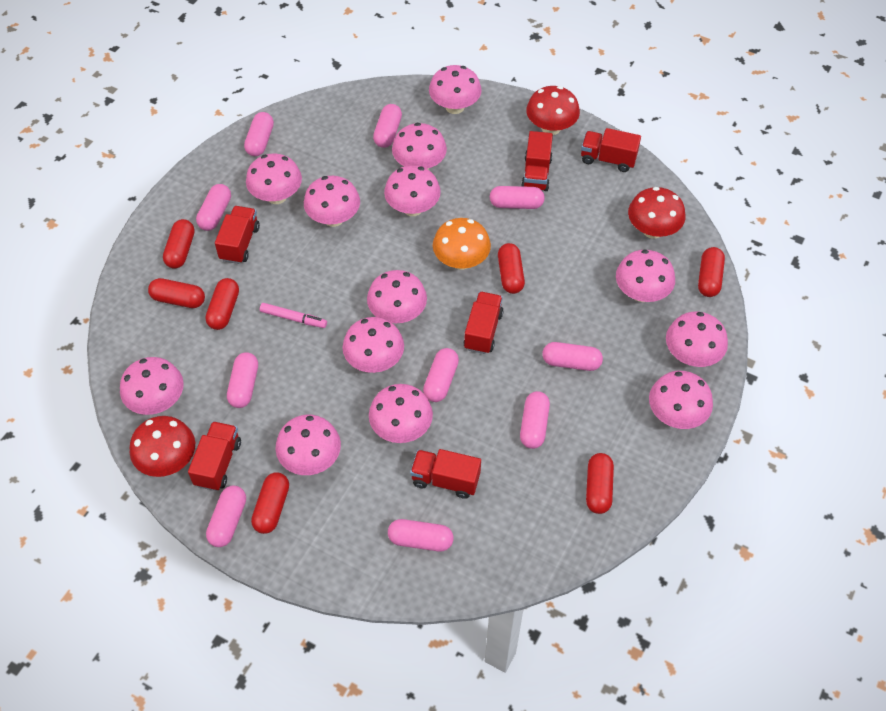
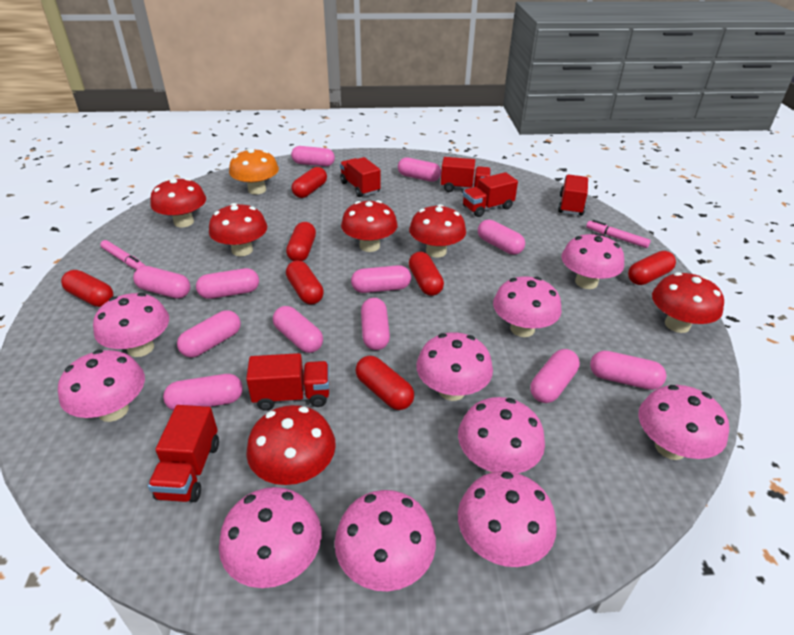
pink capsule: 10 -> 12
pink marker: 1 -> 2
pink mushroom: 13 -> 10
red mushroom: 3 -> 6

